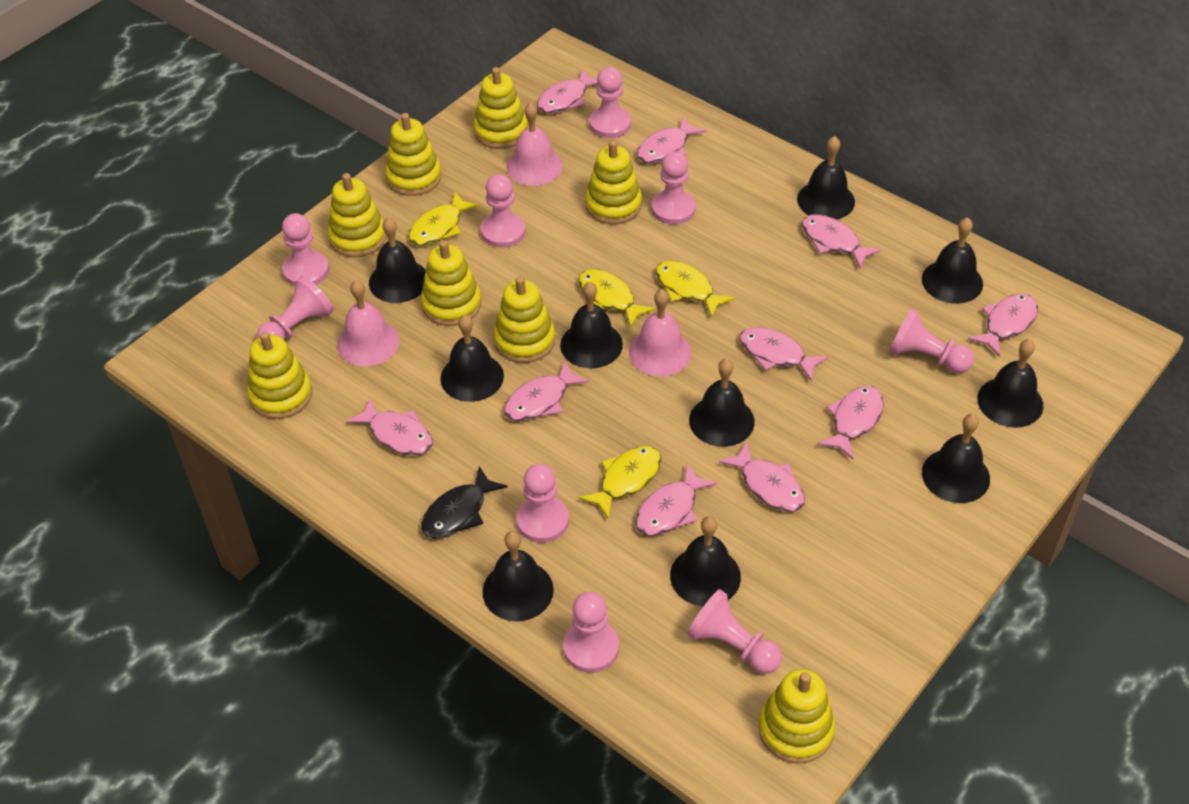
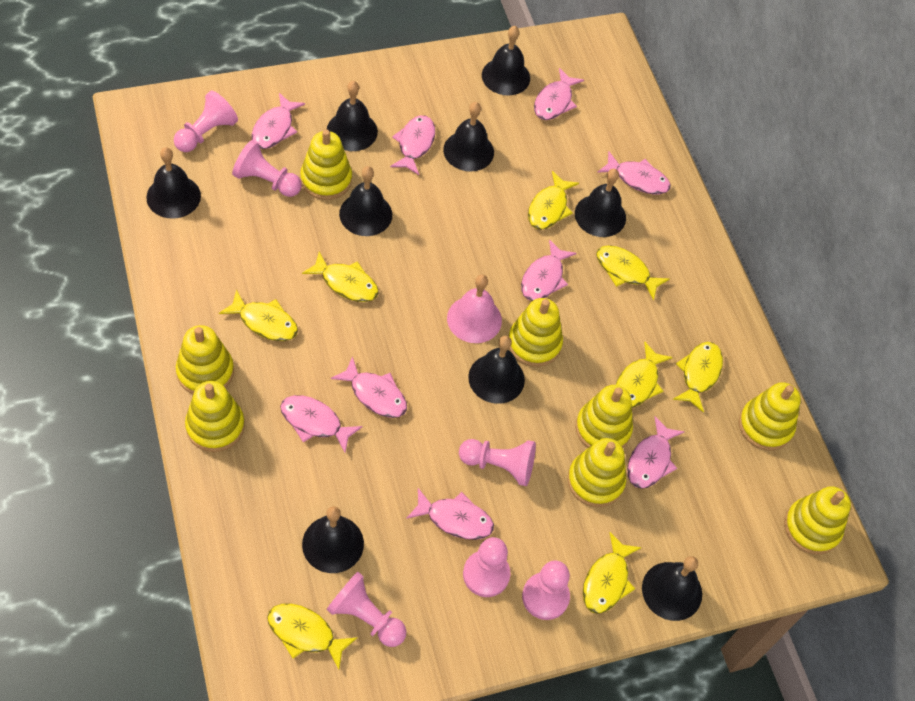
black bell: 10 -> 9
black fish: 1 -> 0
pink bell: 3 -> 1
pink fish: 10 -> 9
pink pawn: 9 -> 6
yellow fish: 4 -> 8

